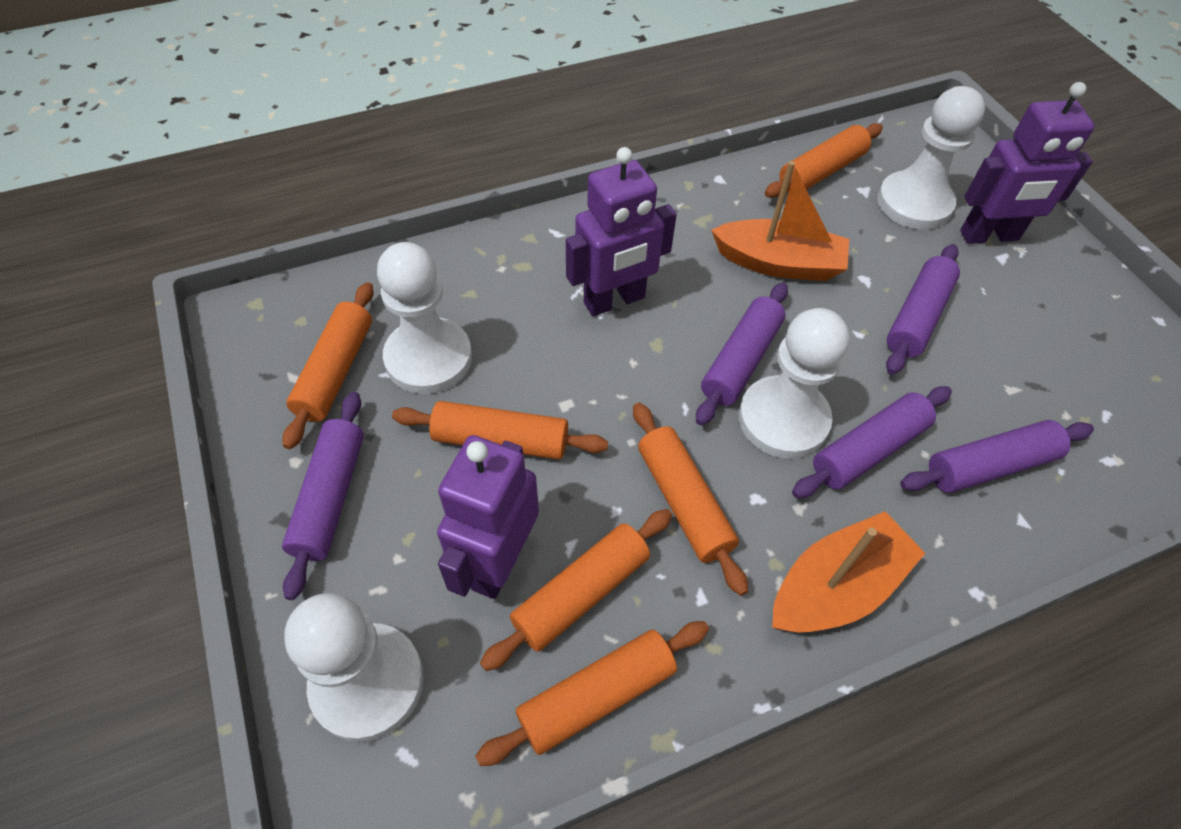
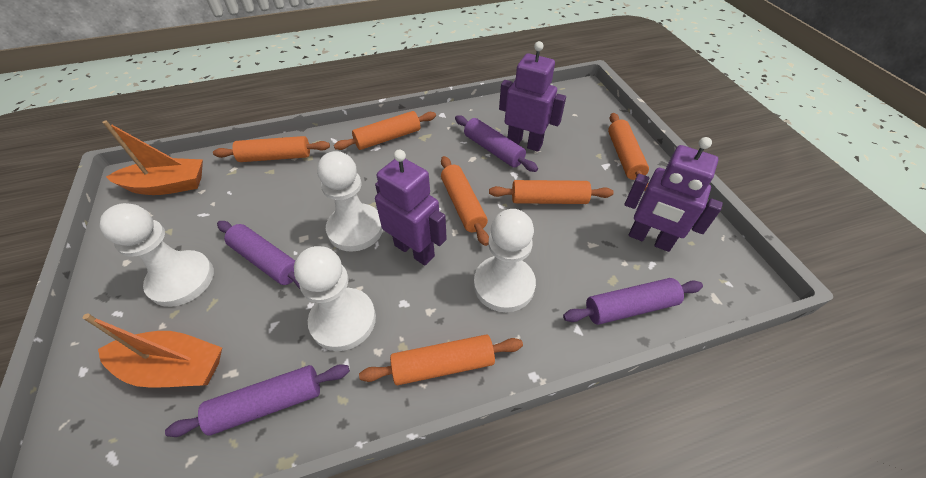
purple rolling pin: 5 -> 4

